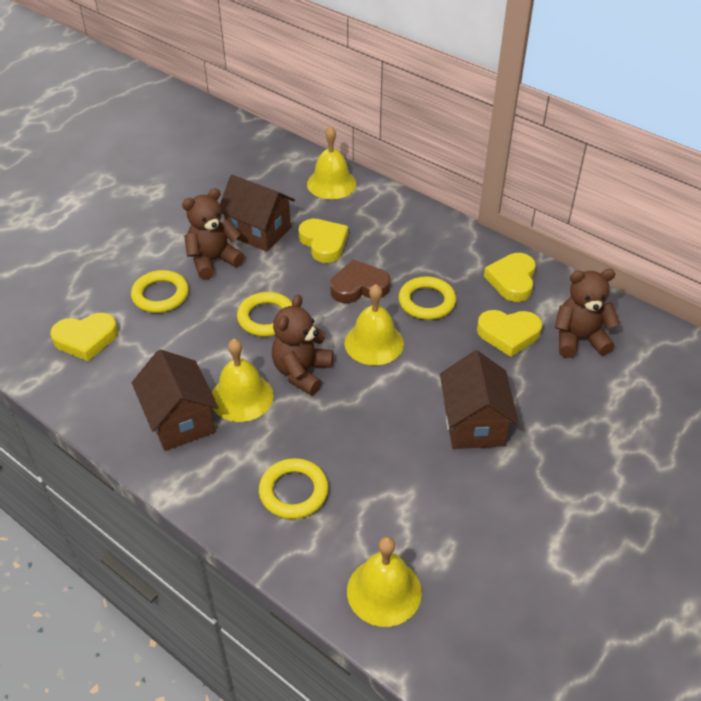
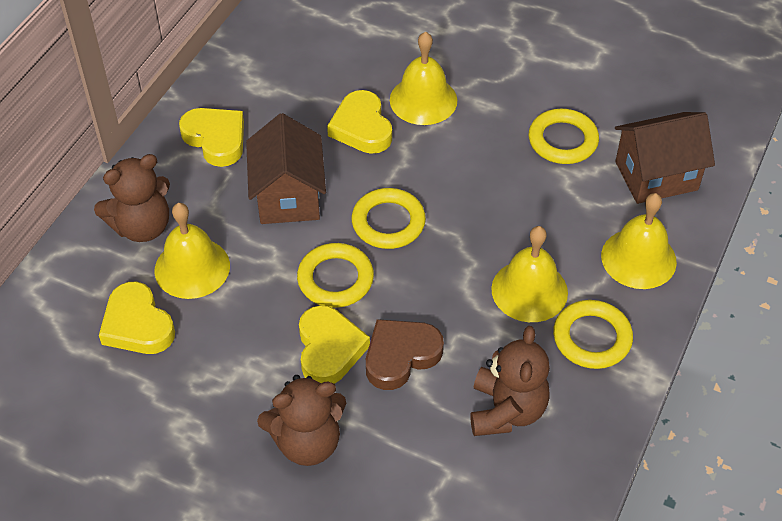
brown house: 3 -> 2

